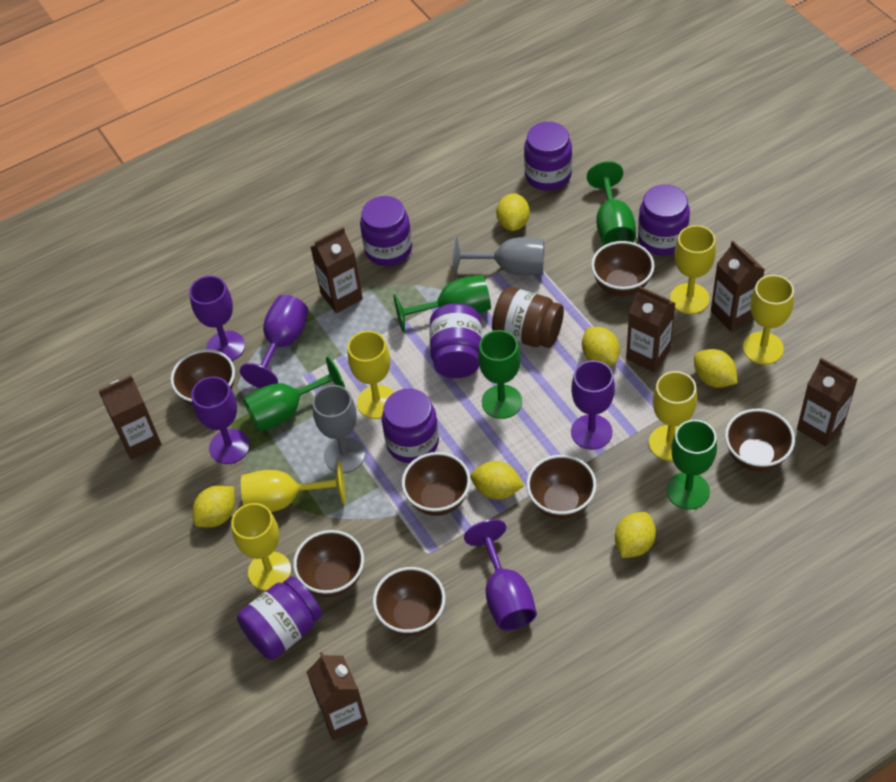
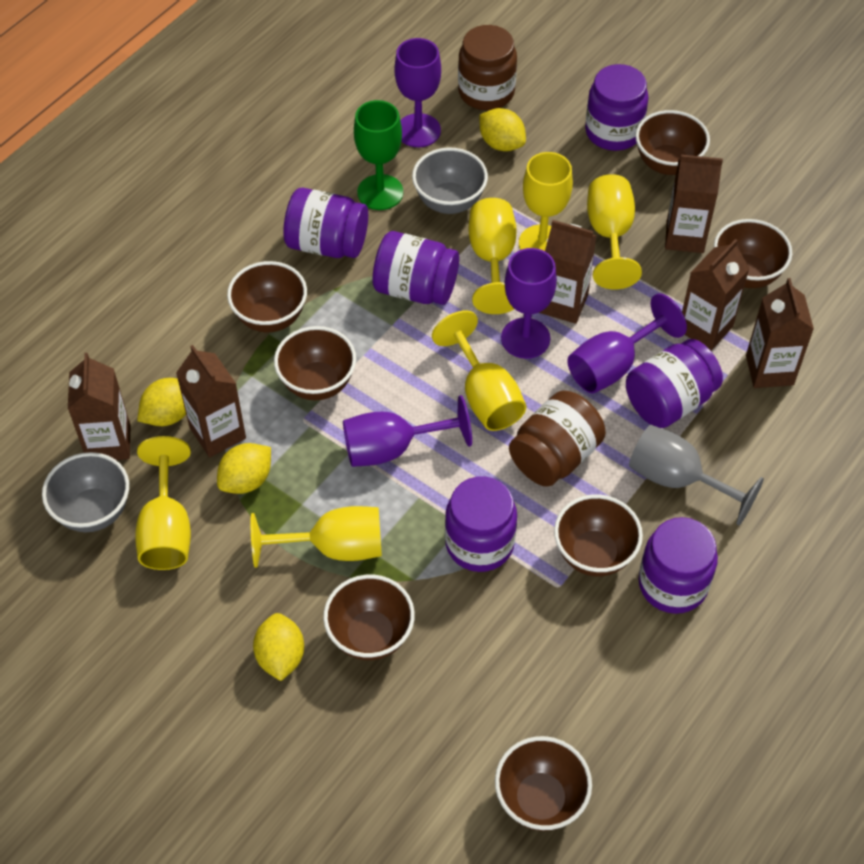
brown jar: 1 -> 2
green goblet: 5 -> 1
grey bowl: 0 -> 2
grey goblet: 2 -> 1
purple goblet: 5 -> 4
yellow lemon: 6 -> 4

